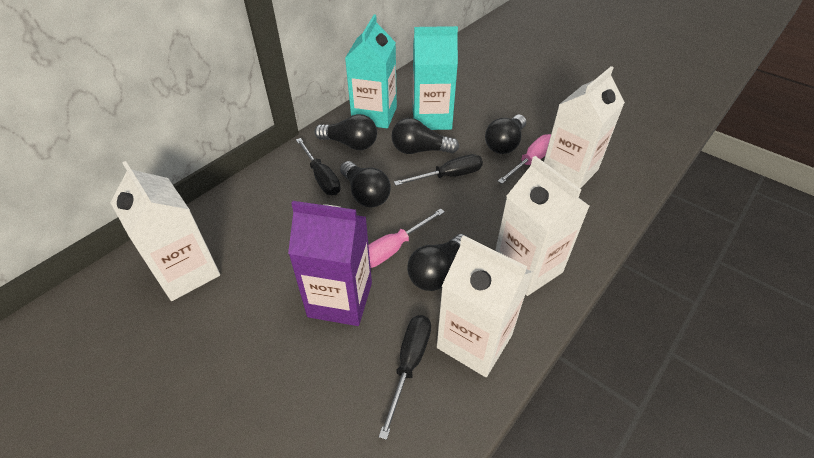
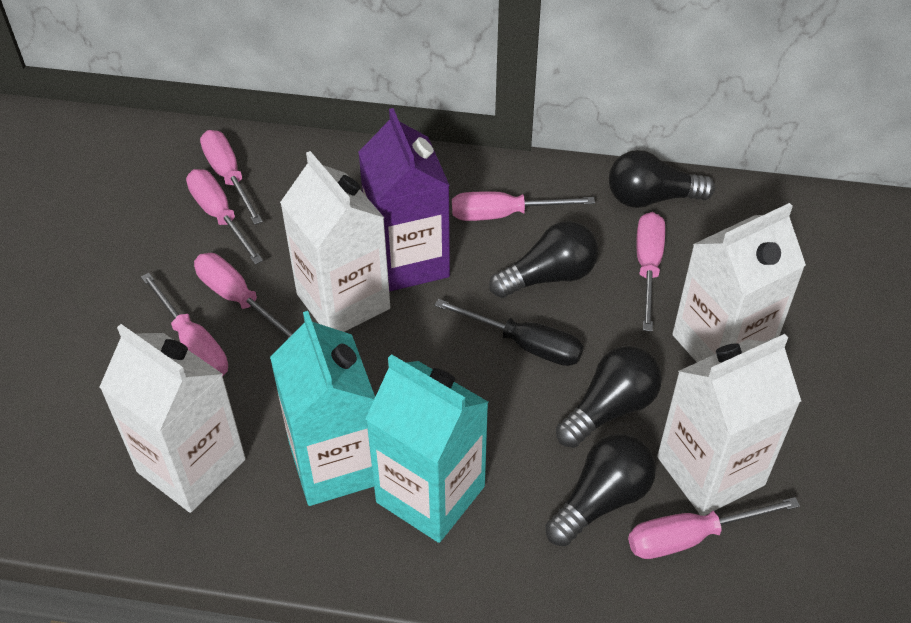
black light bulb: 5 -> 4
black screwdriver: 3 -> 1
pink screwdriver: 2 -> 7

